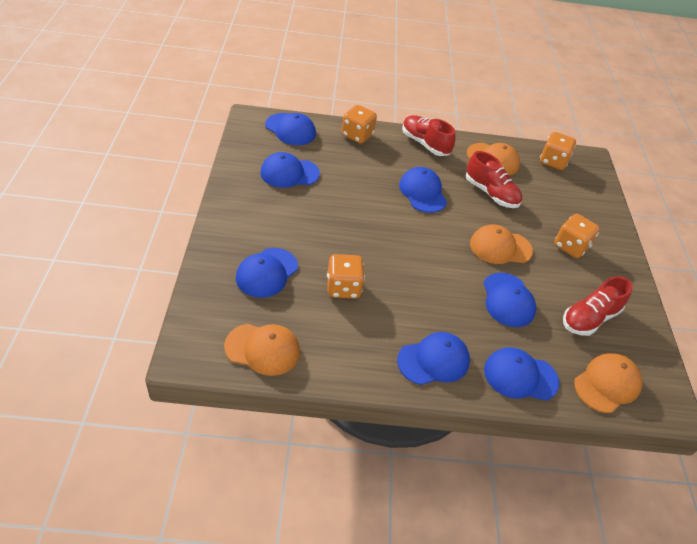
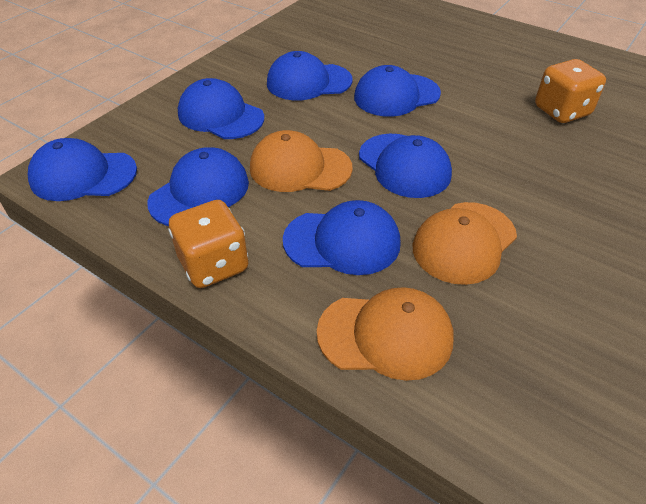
orange cap: 4 -> 3
orange dice: 4 -> 2
red shoe: 3 -> 0

